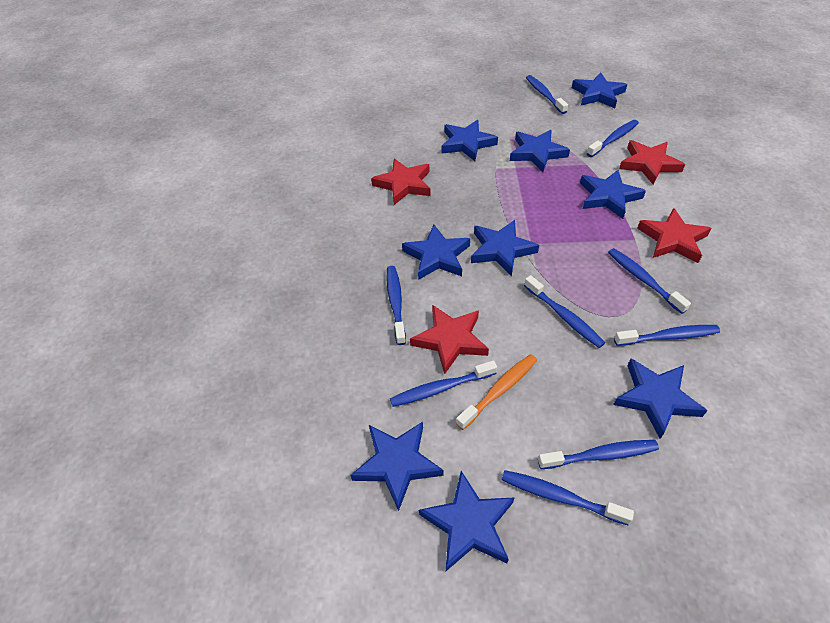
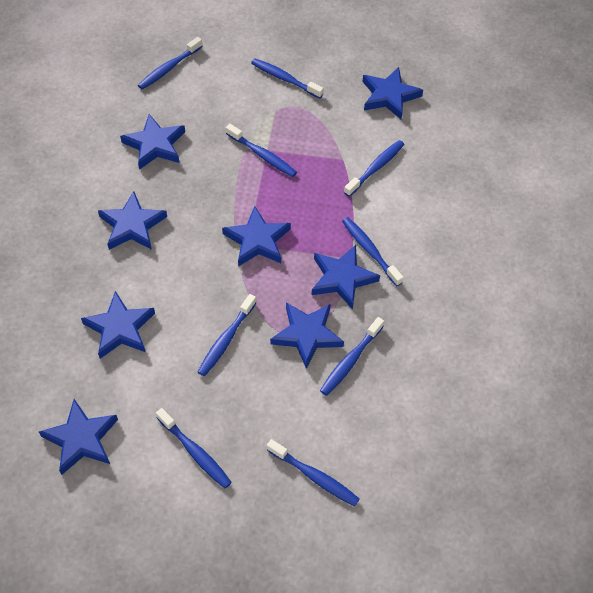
blue star: 9 -> 8
orange toothbrush: 1 -> 0
red star: 4 -> 0

